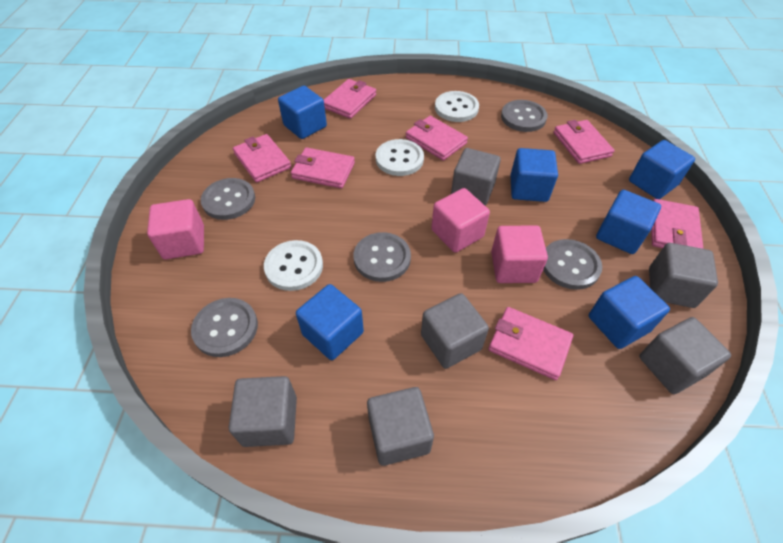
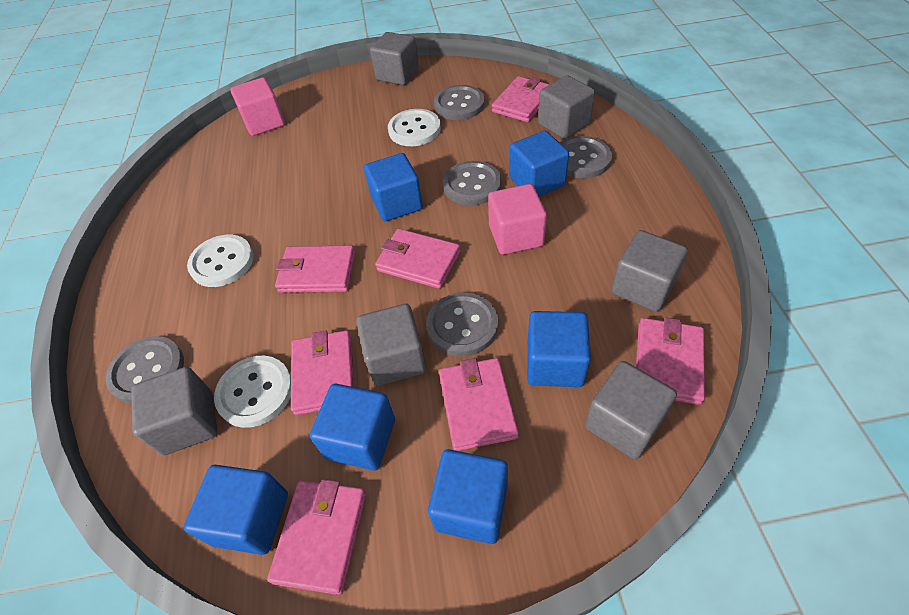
pink cube: 3 -> 2

